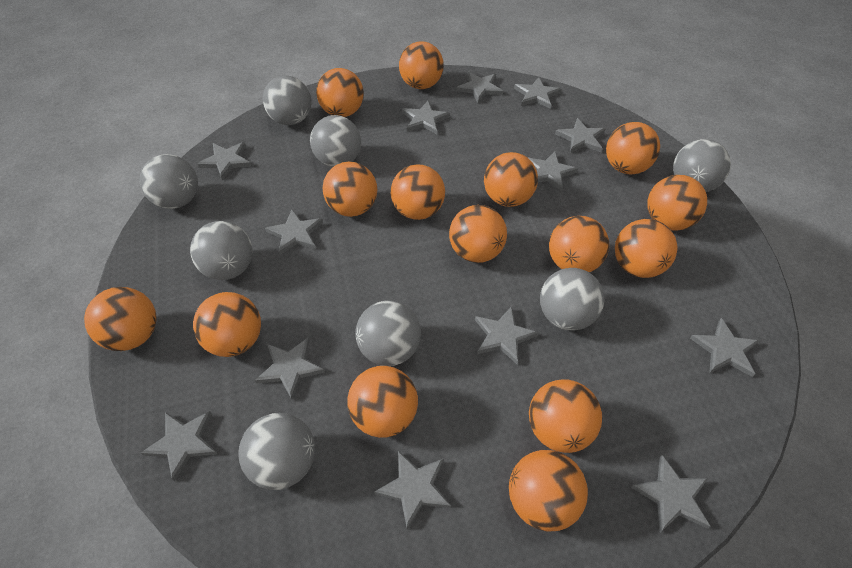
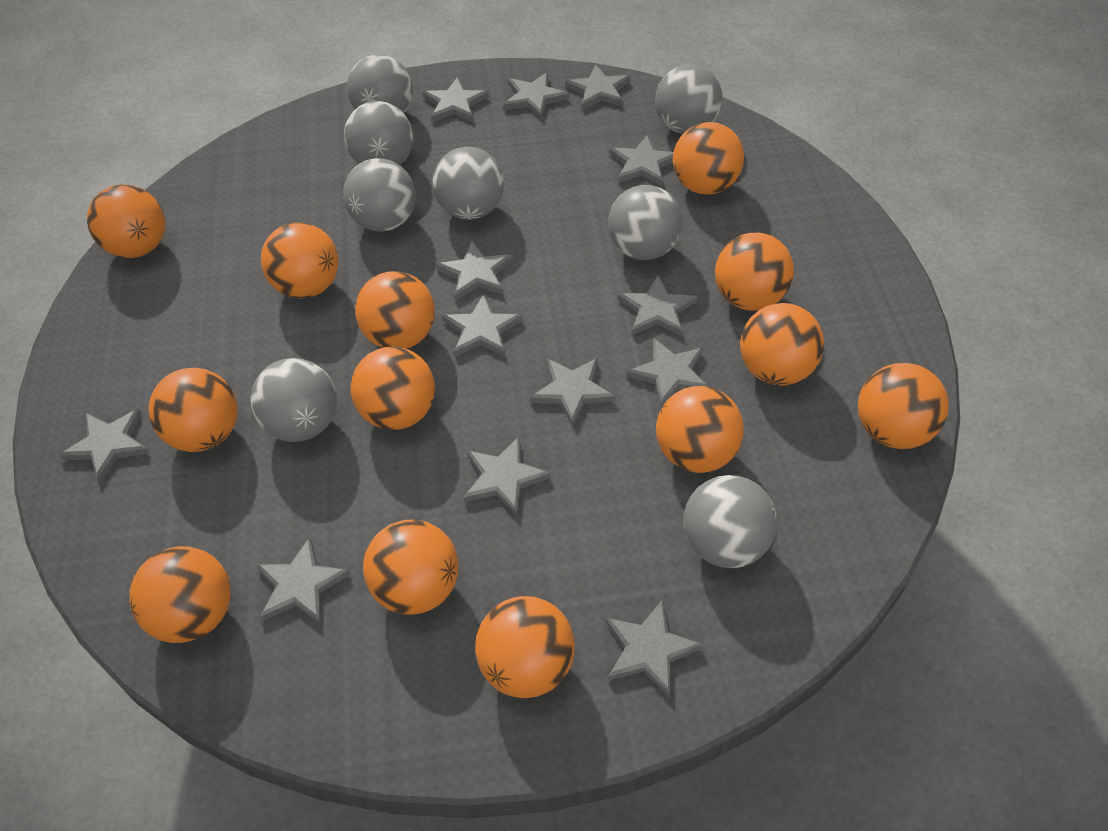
orange ball: 15 -> 13

